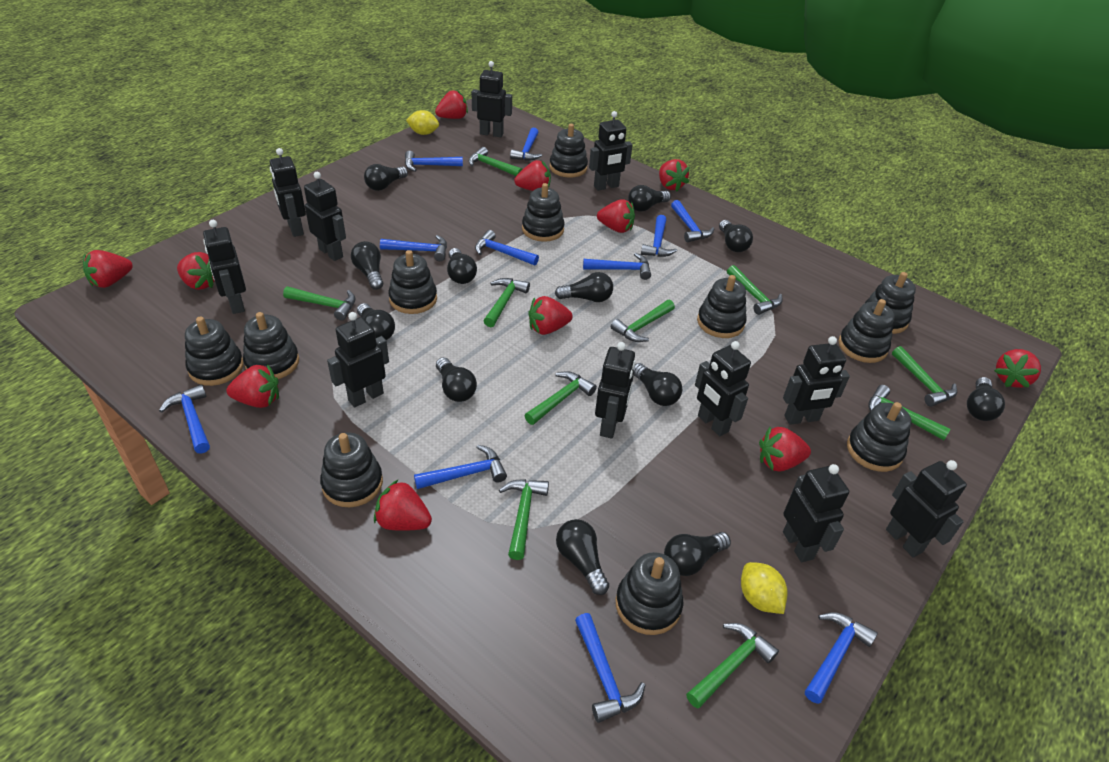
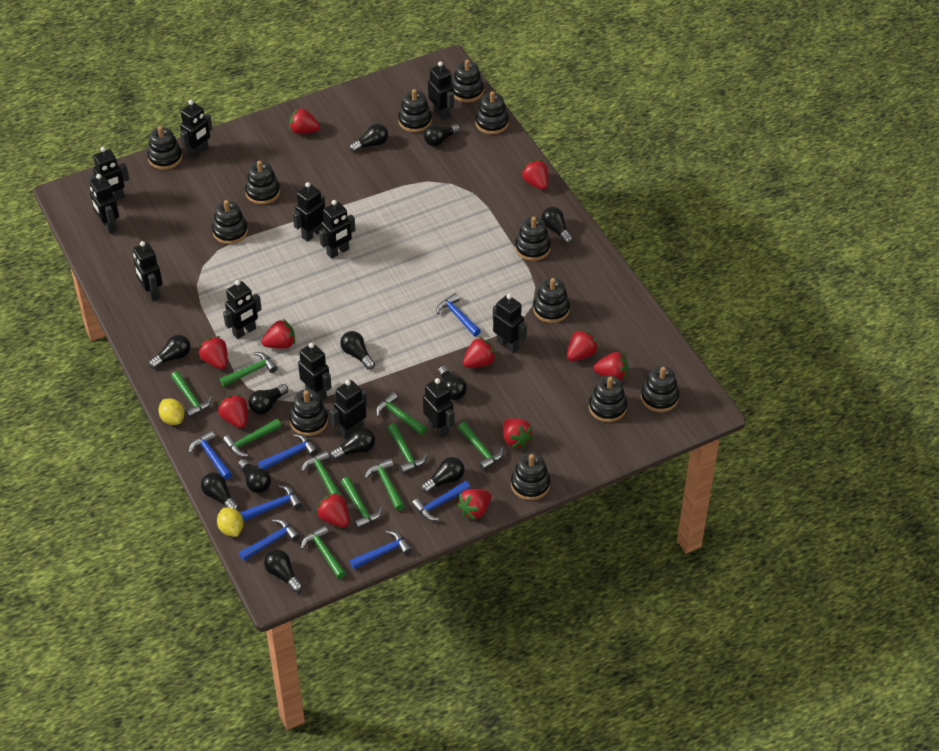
black robot: 11 -> 12
black stacking toy: 11 -> 12
blue hammer: 11 -> 7

